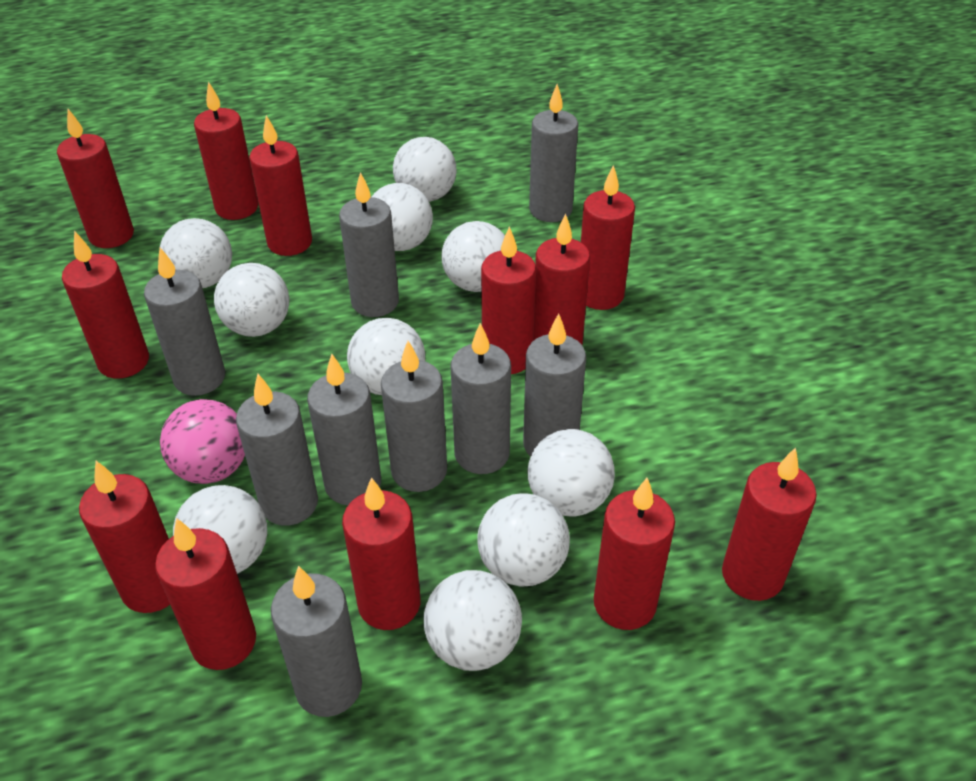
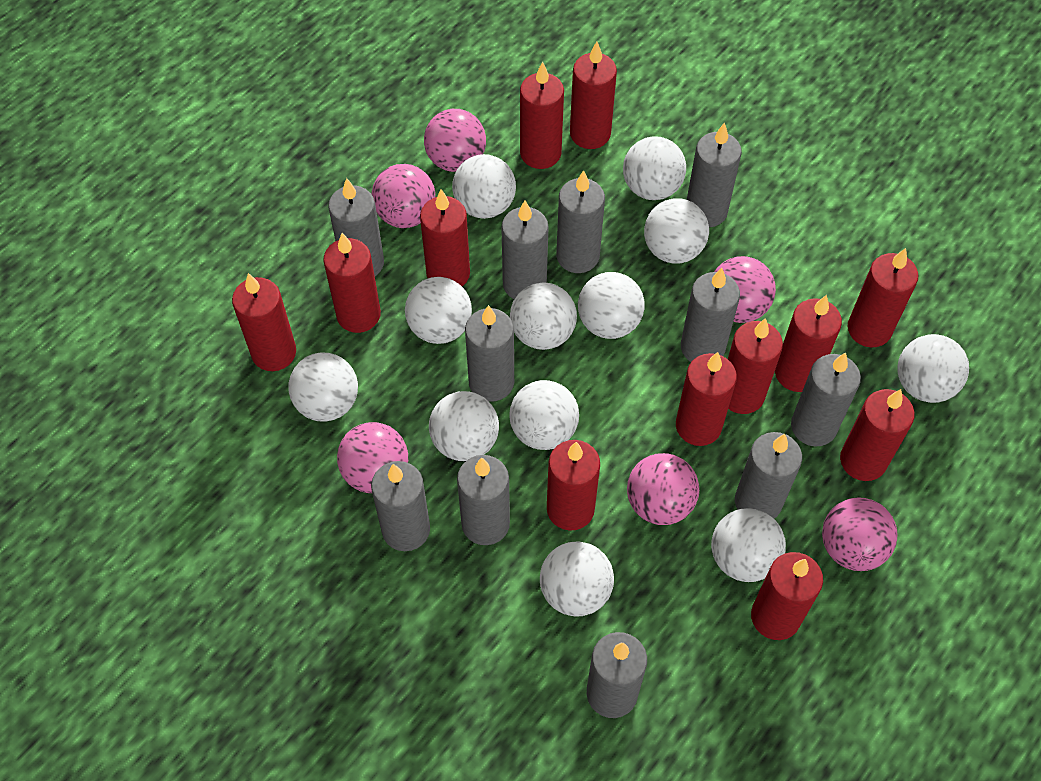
grey candle: 9 -> 11
pink ball: 1 -> 6
white ball: 10 -> 12

